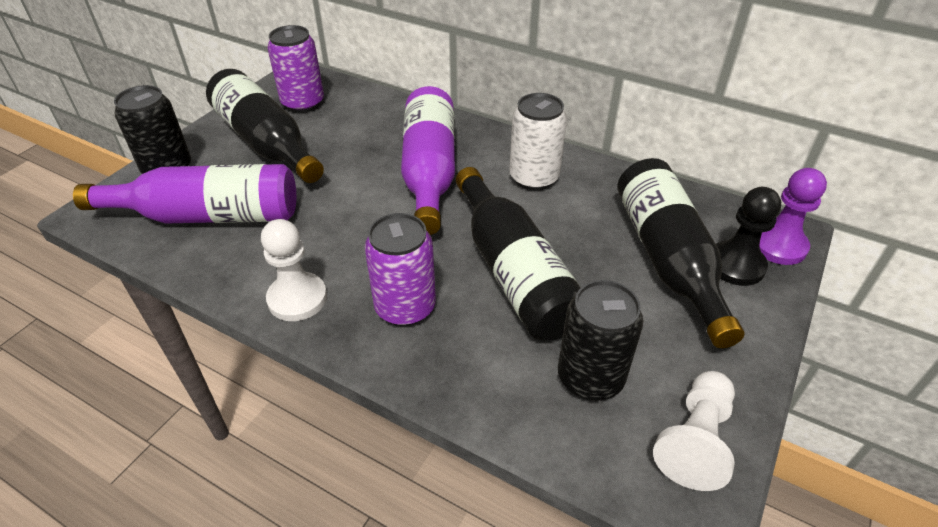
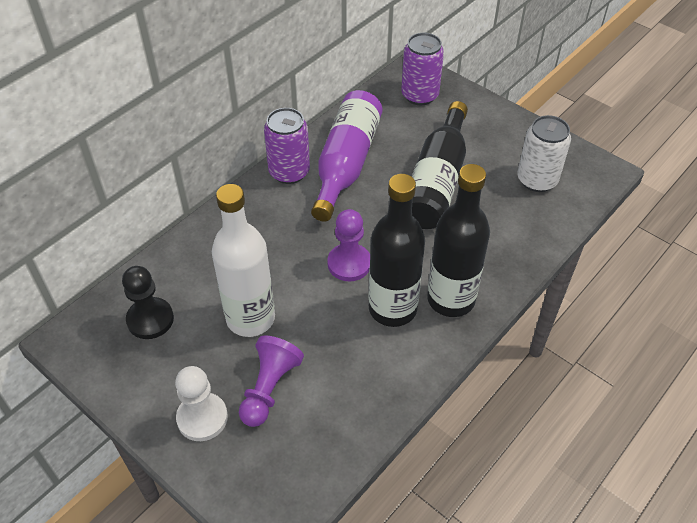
black can: 2 -> 0
purple bottle: 2 -> 1
purple pawn: 1 -> 2
white bottle: 0 -> 1
white pawn: 2 -> 1

